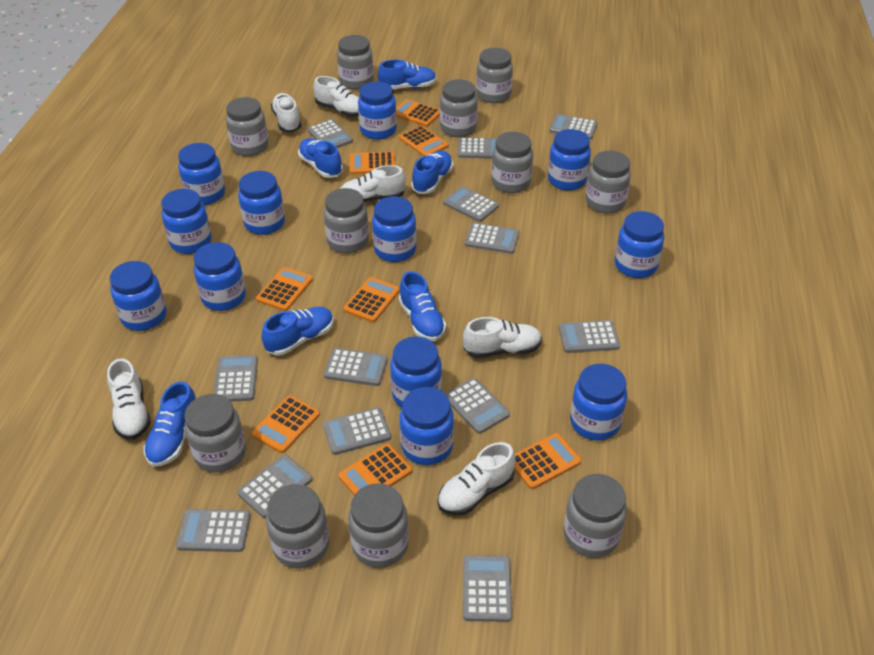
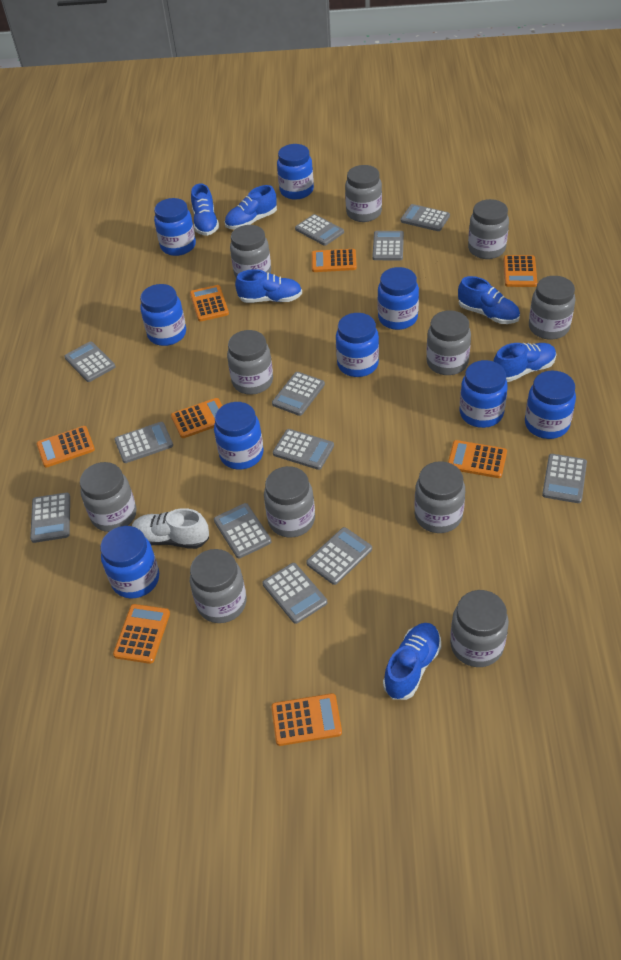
blue jar: 12 -> 9
grey calculator: 13 -> 12
white shoe: 6 -> 1

